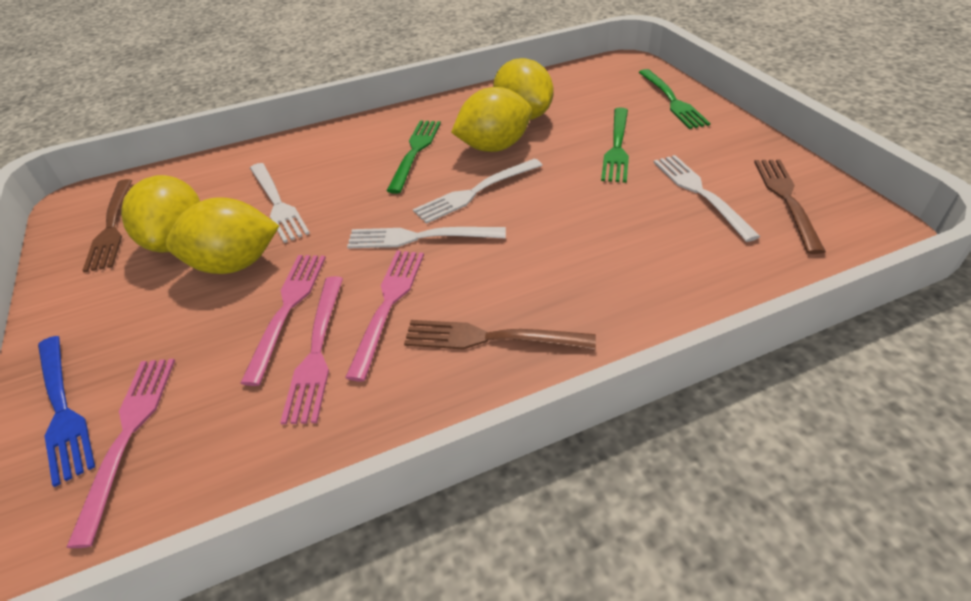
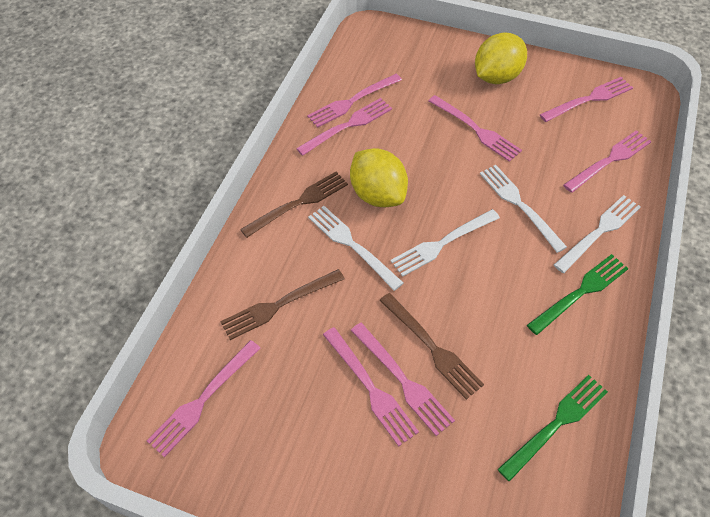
blue fork: 1 -> 0
green fork: 3 -> 2
pink fork: 4 -> 8
yellow lemon: 4 -> 2

